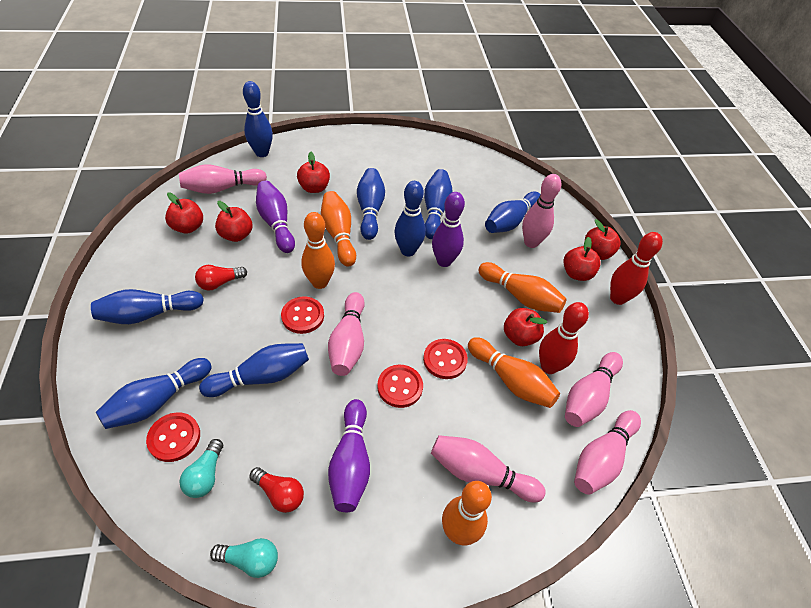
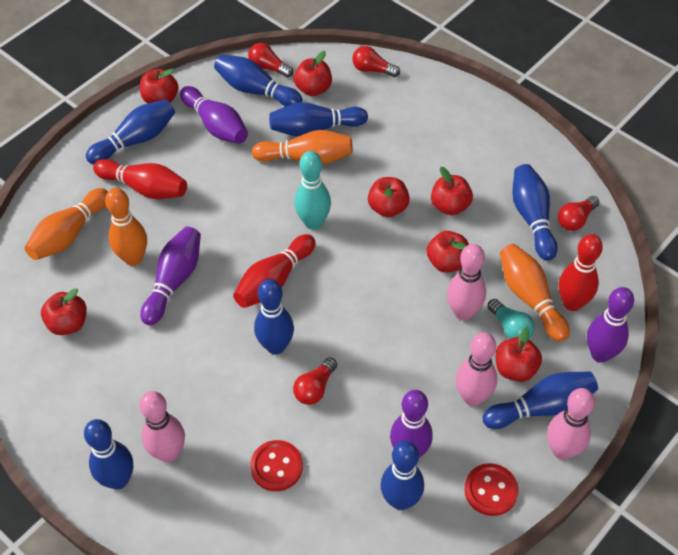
orange bowling pin: 5 -> 4
pink bowling pin: 6 -> 4
purple bowling pin: 3 -> 4
red apple: 6 -> 7
red bowling pin: 2 -> 3
red button: 4 -> 2
red light bulb: 2 -> 4
turquoise bowling pin: 0 -> 1
turquoise light bulb: 2 -> 1

